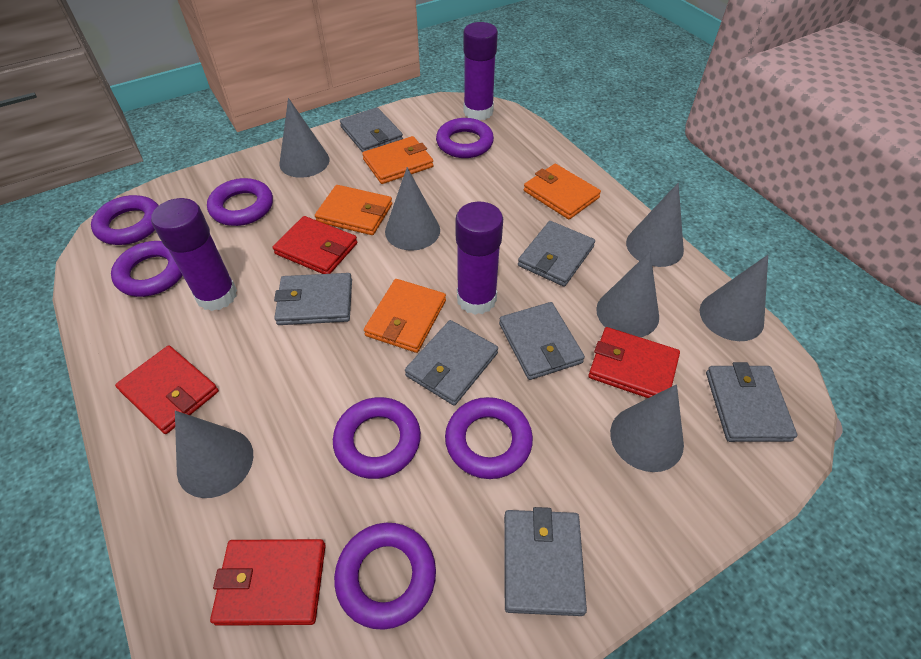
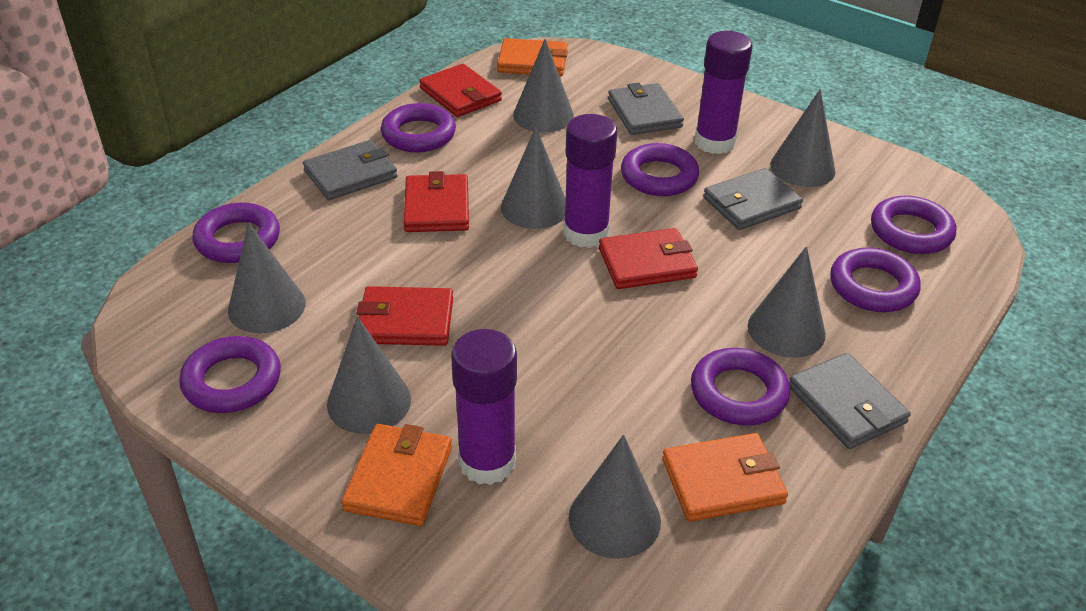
grey wallet: 7 -> 4
orange wallet: 4 -> 3

